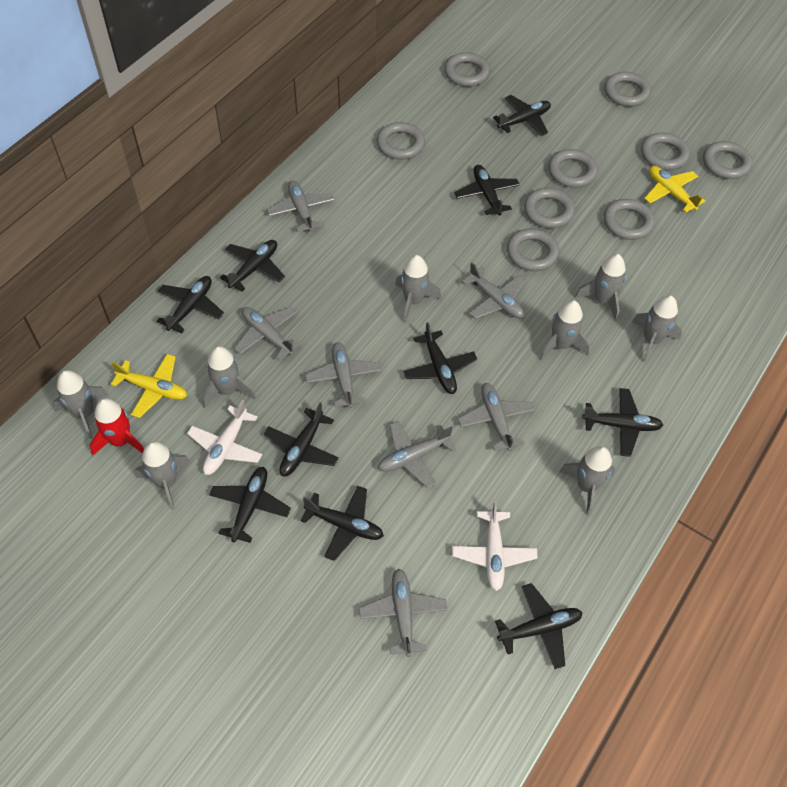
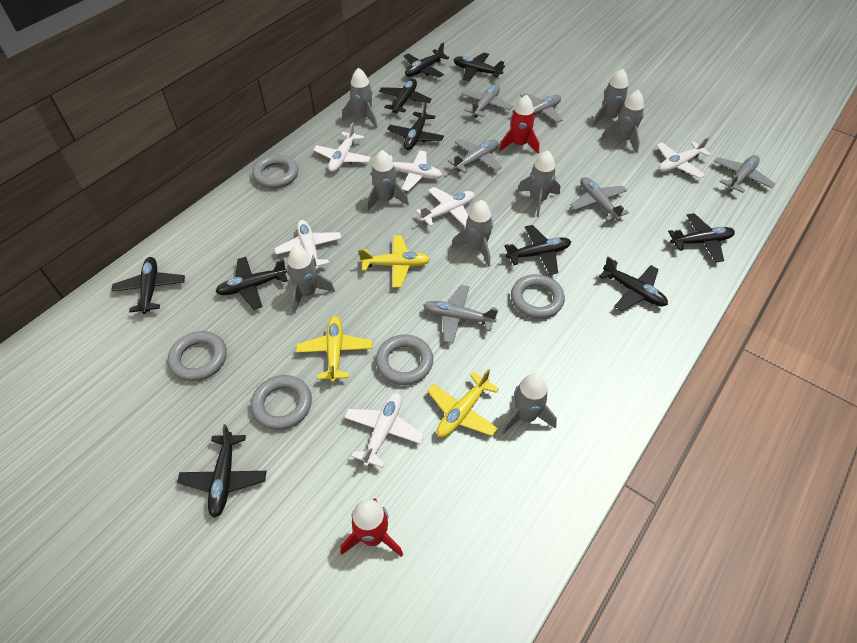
grey plane: 7 -> 6
grey ring: 9 -> 5
red rocket: 1 -> 2
white plane: 2 -> 6
yellow plane: 2 -> 3

